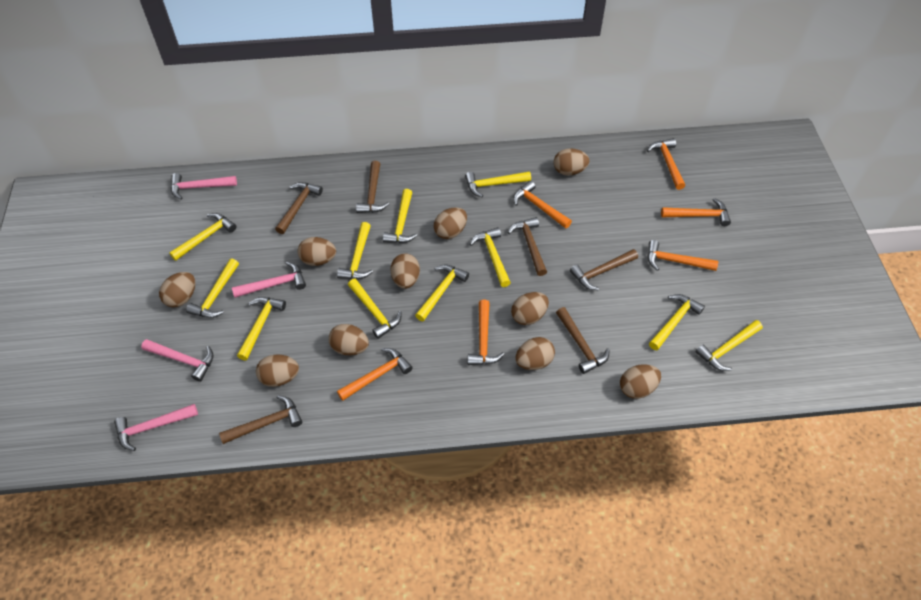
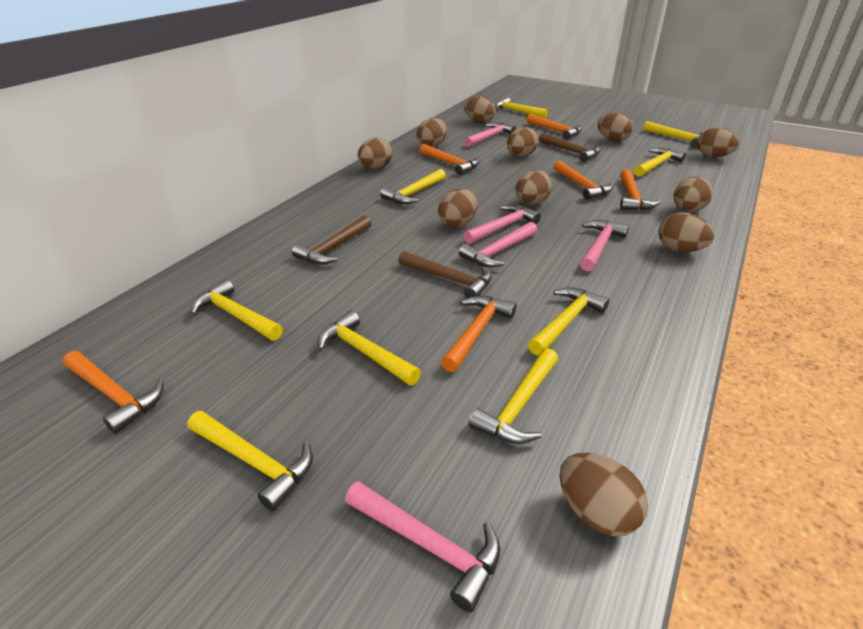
brown egg: 10 -> 11
brown hammer: 6 -> 3
pink hammer: 4 -> 5
yellow hammer: 11 -> 9

